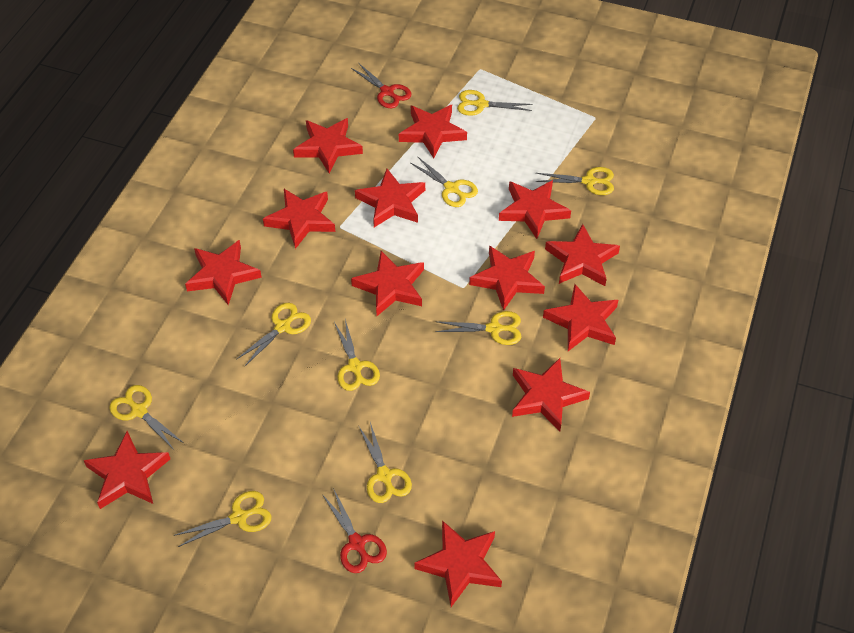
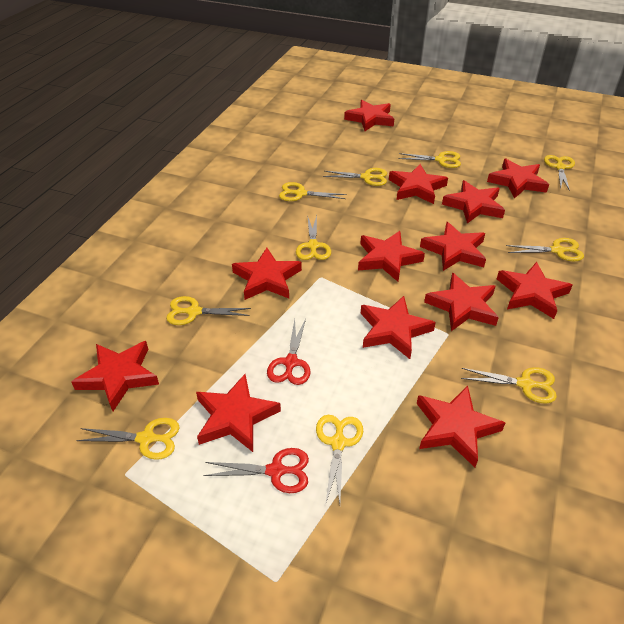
yellow scissors: 9 -> 10

